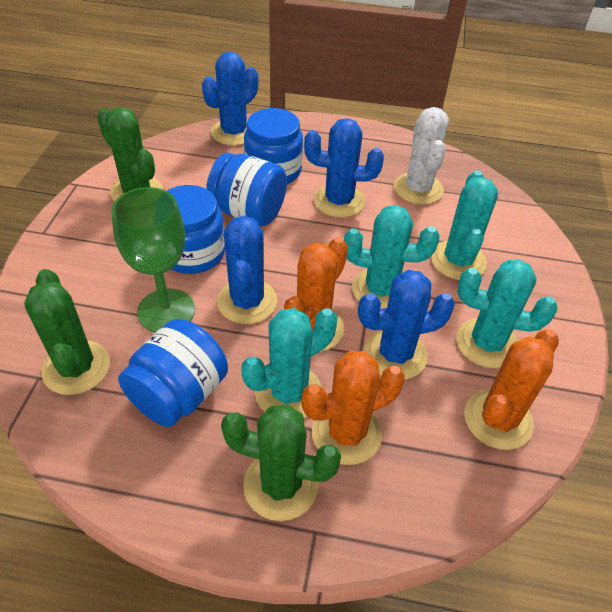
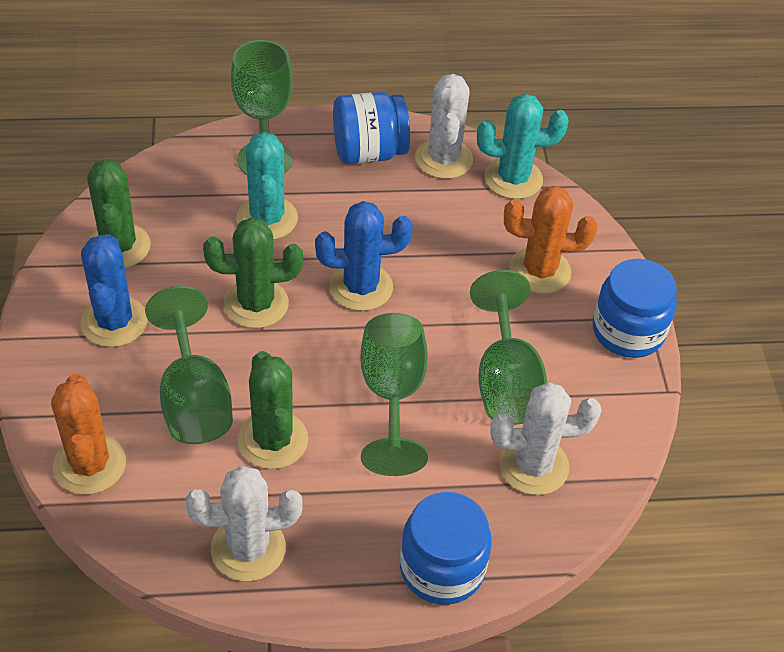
blue cactus: 4 -> 2
blue jar: 4 -> 3
green goblet: 1 -> 4
orange cactus: 3 -> 2
turquoise cactus: 4 -> 2
white cactus: 1 -> 3

